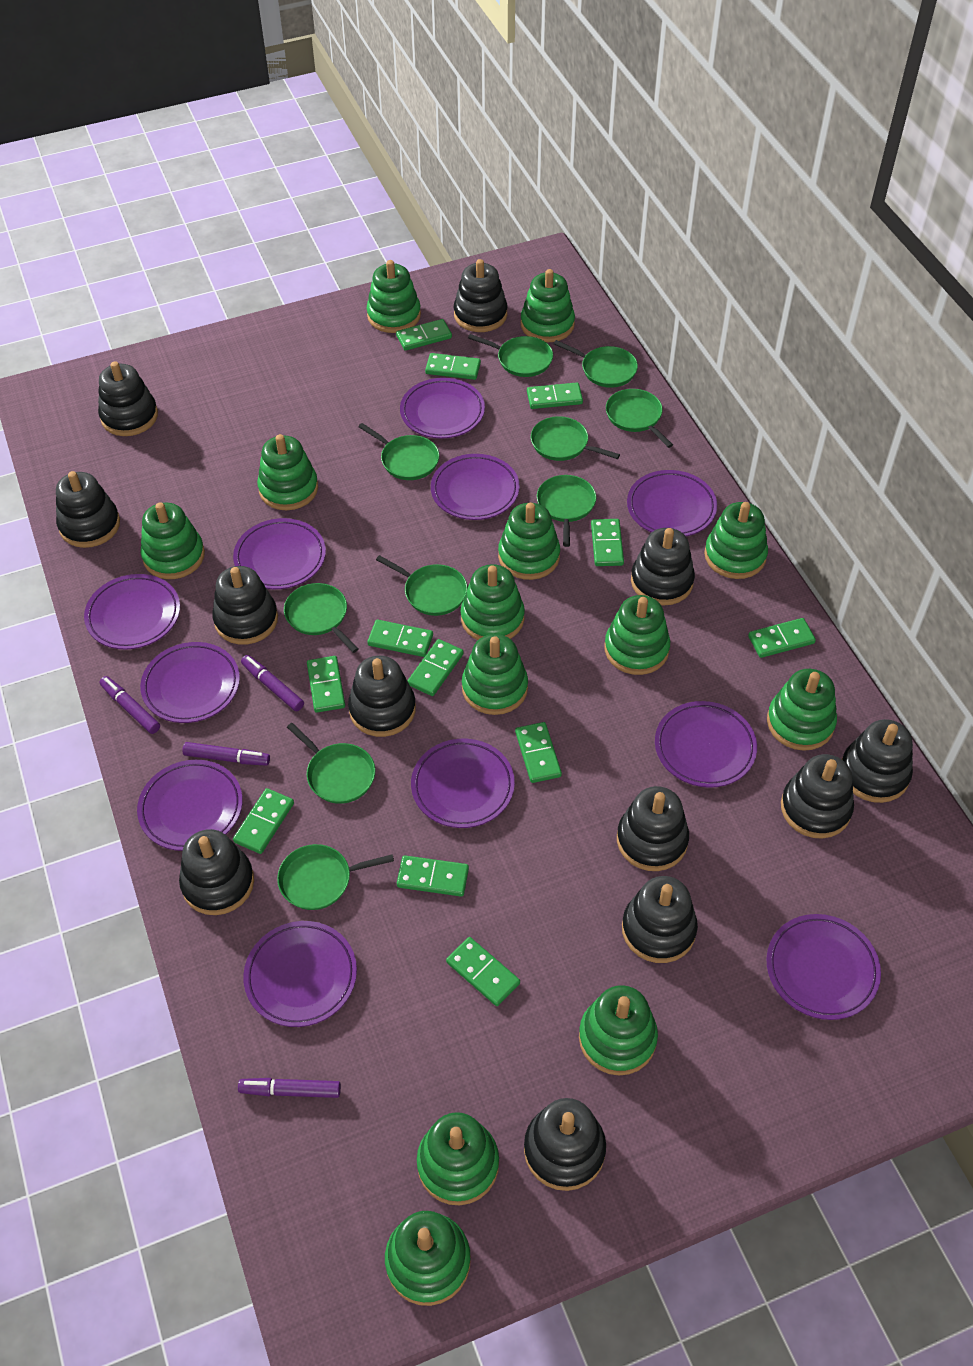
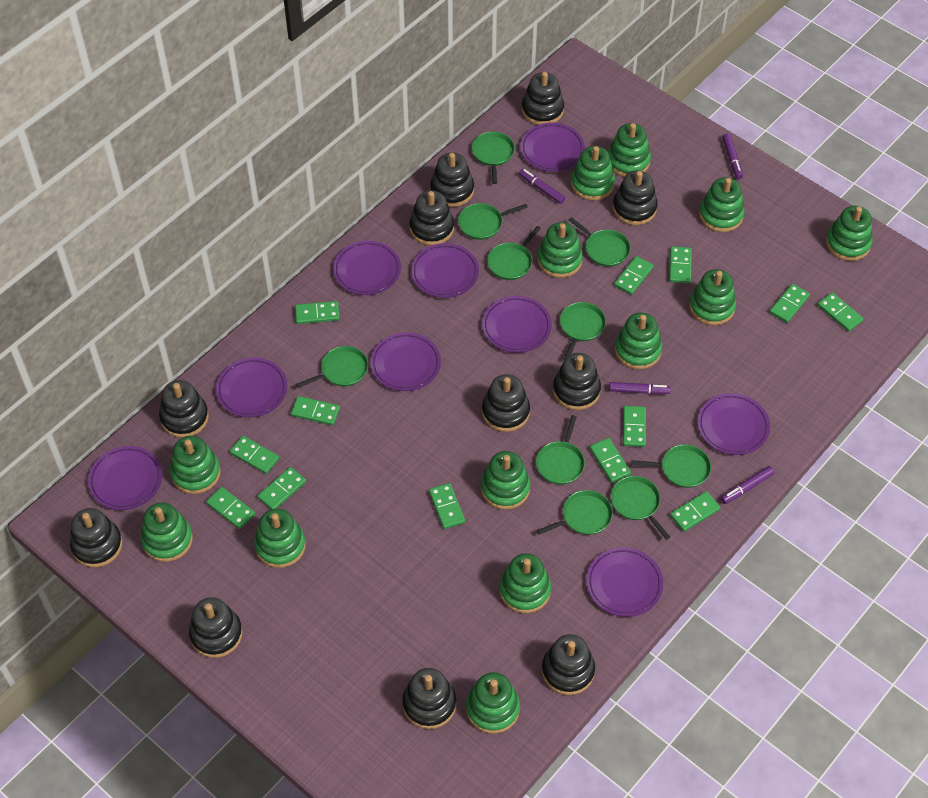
black stacking toy: 12 -> 11
green domino: 12 -> 13
purple plate: 11 -> 9

